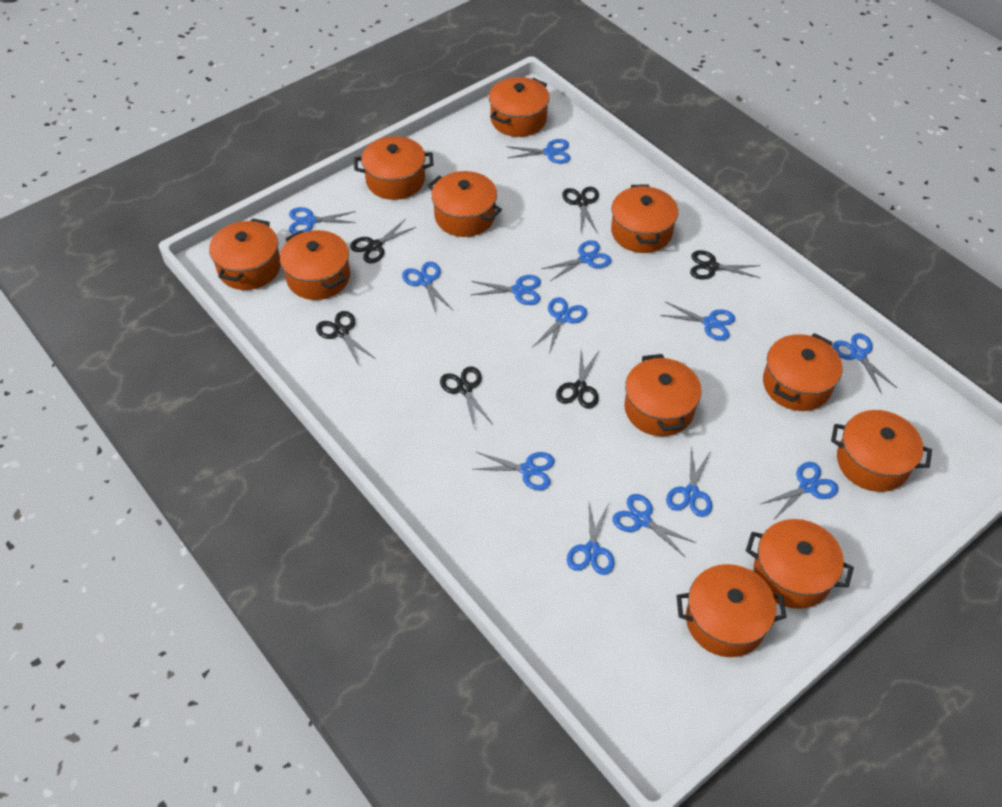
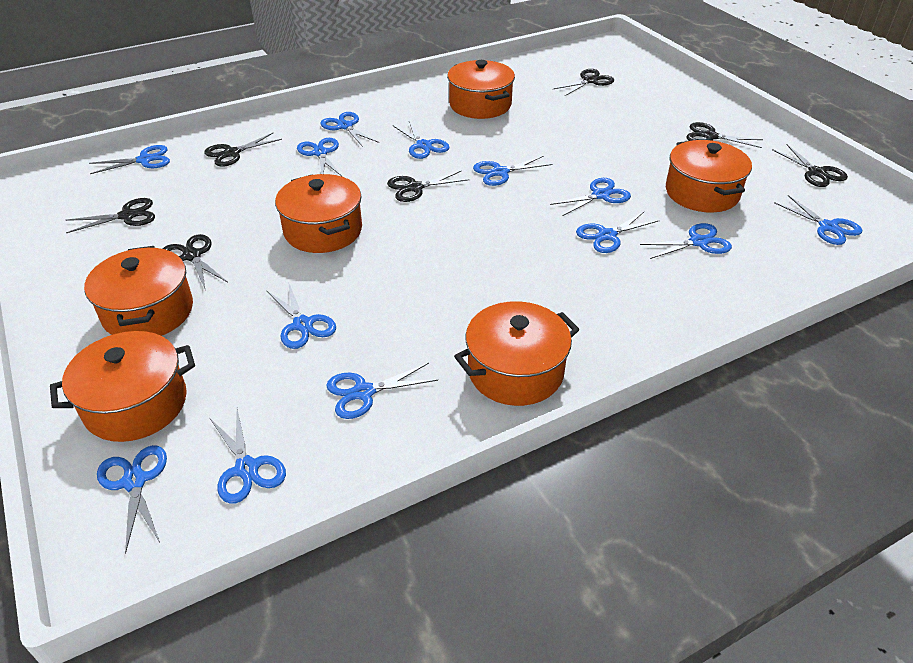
black scissors: 6 -> 7
orange pot: 11 -> 6

